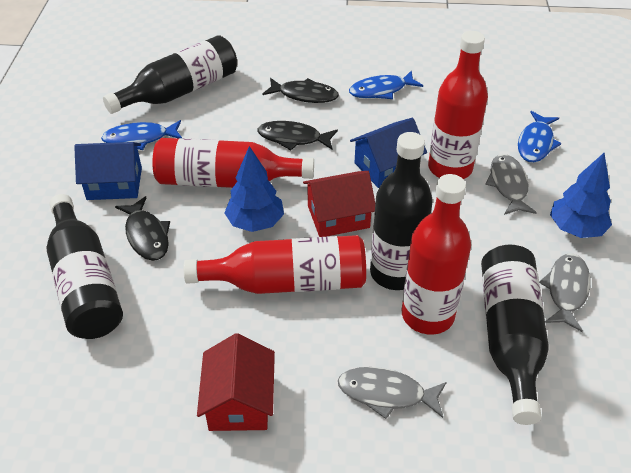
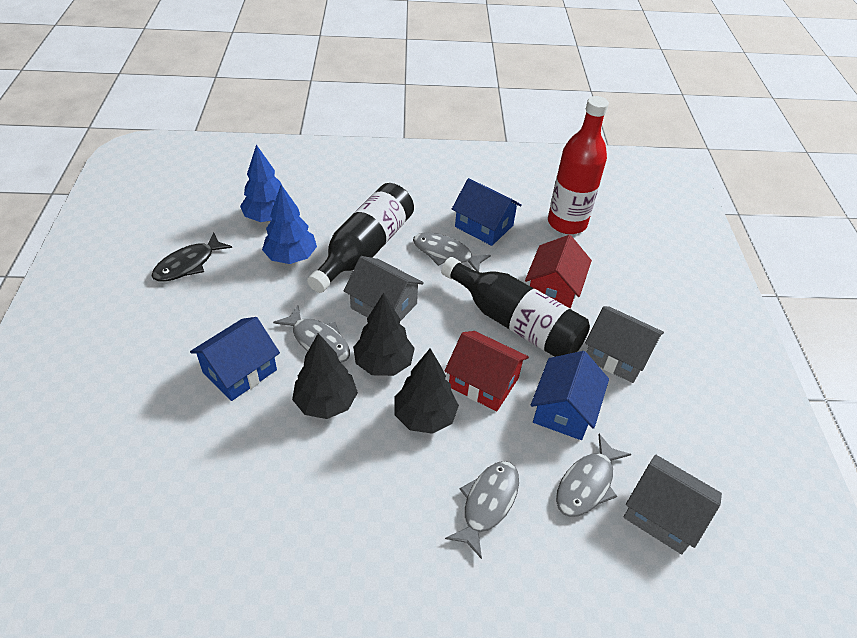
black bottle: 4 -> 2
black fish: 3 -> 1
black tree: 0 -> 3
blue fish: 3 -> 0
blue house: 2 -> 3
grey fish: 3 -> 4
grey house: 0 -> 3
red bottle: 4 -> 1

